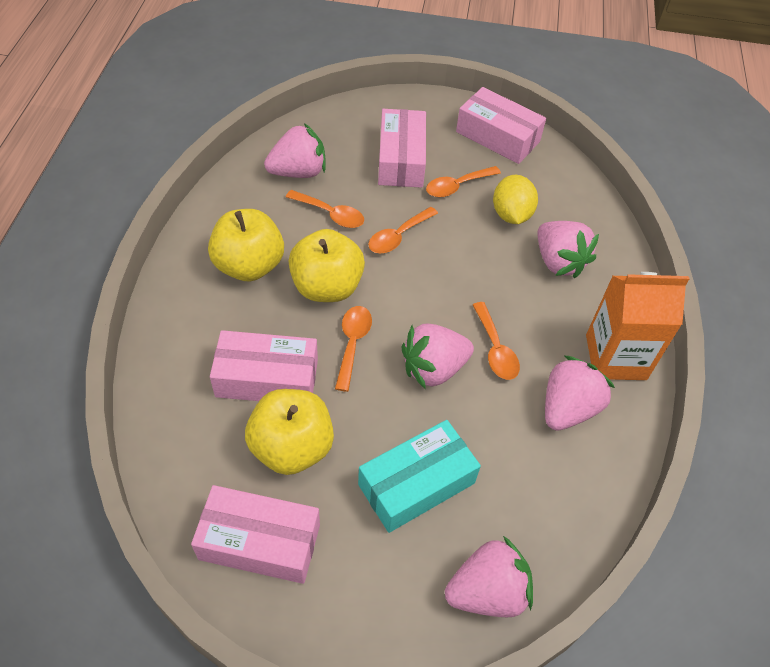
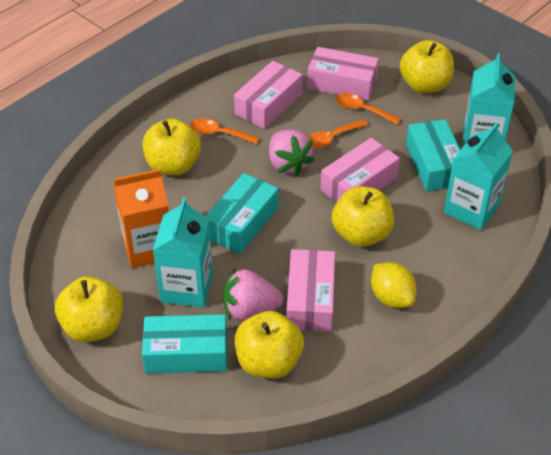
orange spoon: 5 -> 3
pink strawberry: 5 -> 2
turquoise box: 1 -> 3
turquoise carton: 0 -> 3
yellow apple: 3 -> 5

